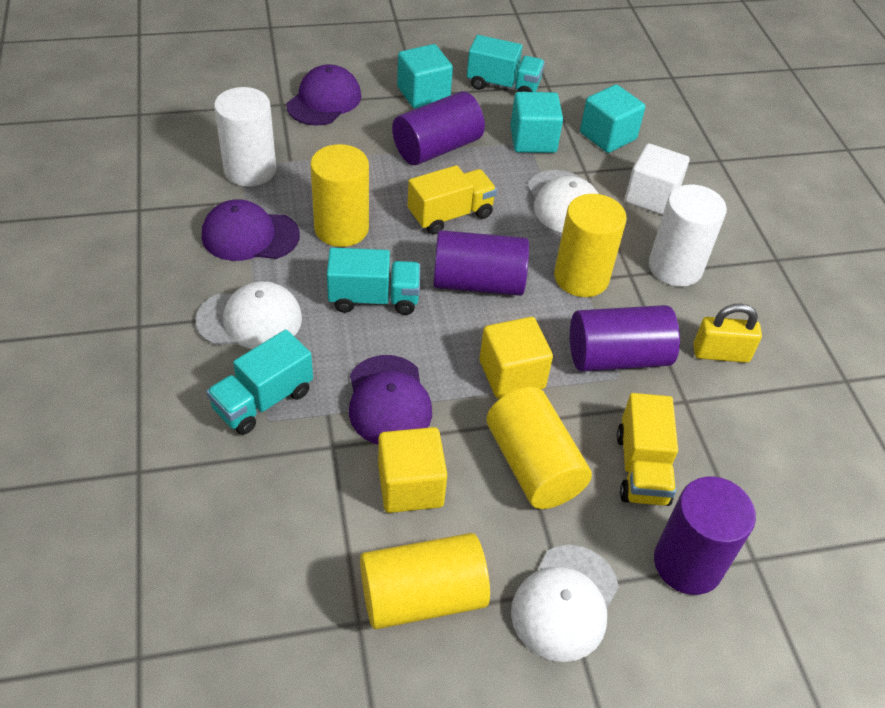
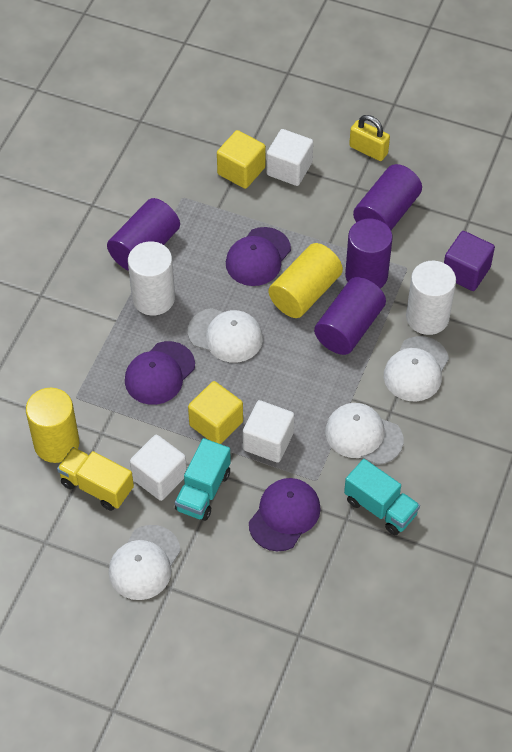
purple cube: 0 -> 1
turquoise cube: 3 -> 0
turquoise truck: 3 -> 2
white cap: 3 -> 4
white cube: 1 -> 3
yellow cylinder: 4 -> 2
yellow truck: 2 -> 1

